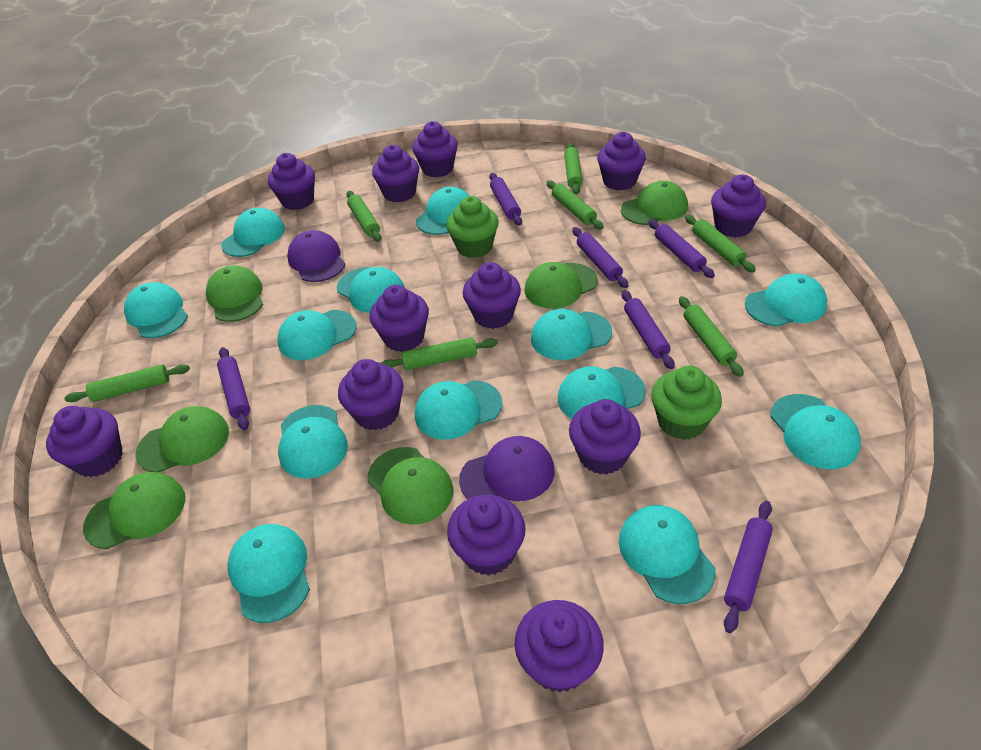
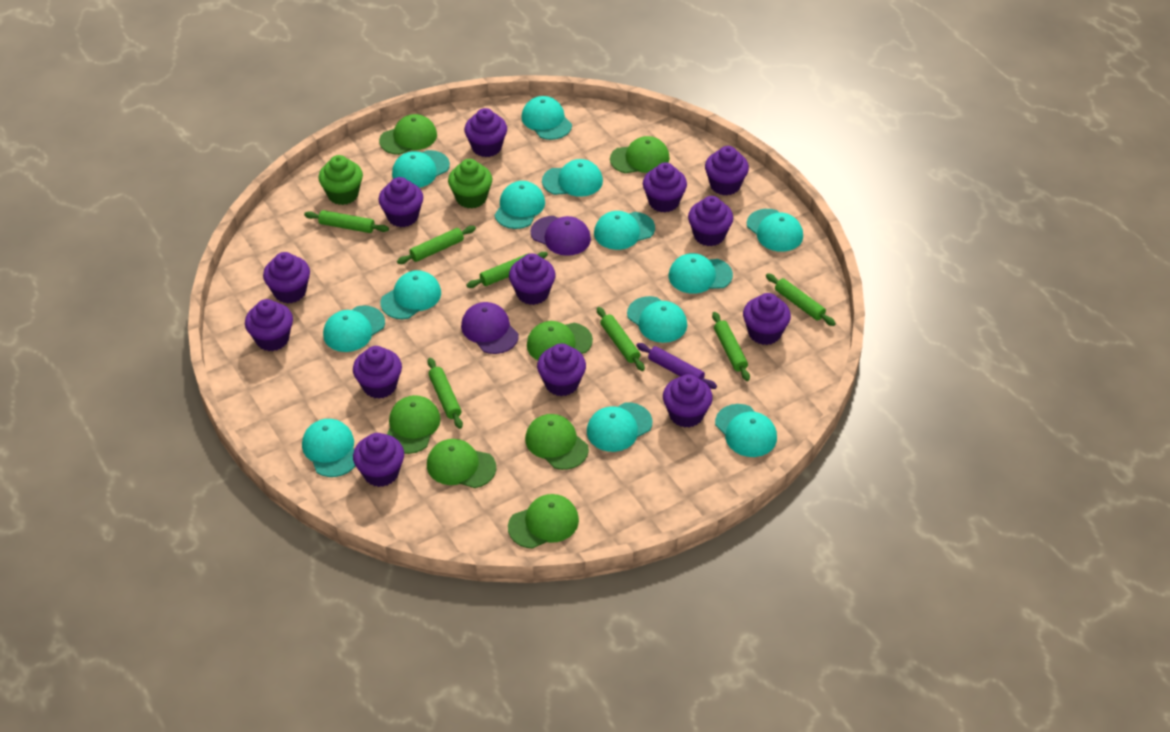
green cap: 6 -> 7
purple cupcake: 12 -> 13
purple rolling pin: 6 -> 1

